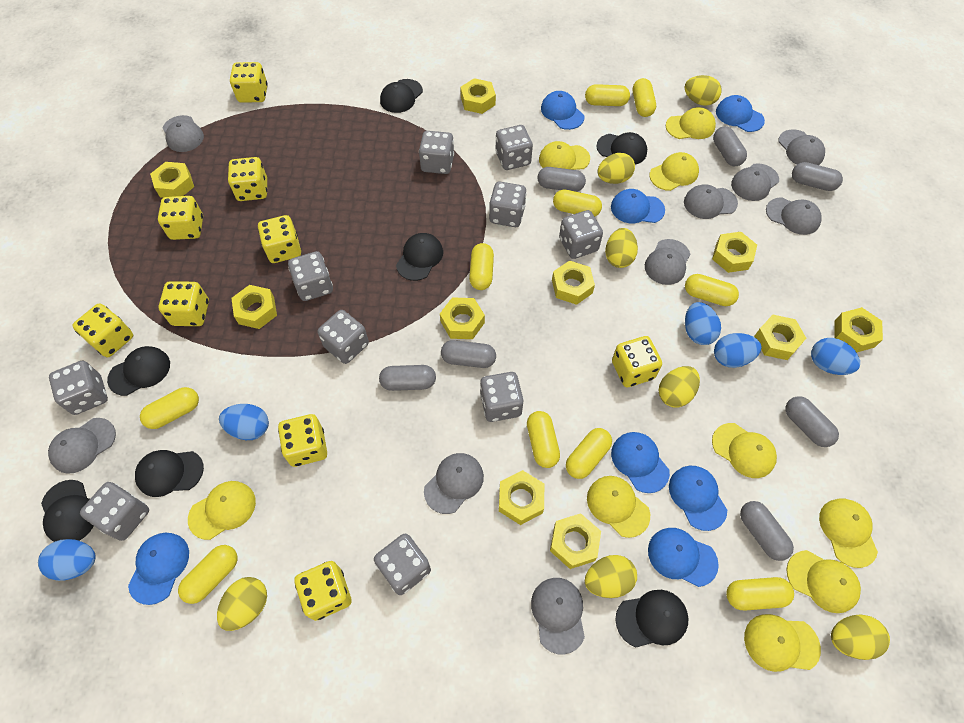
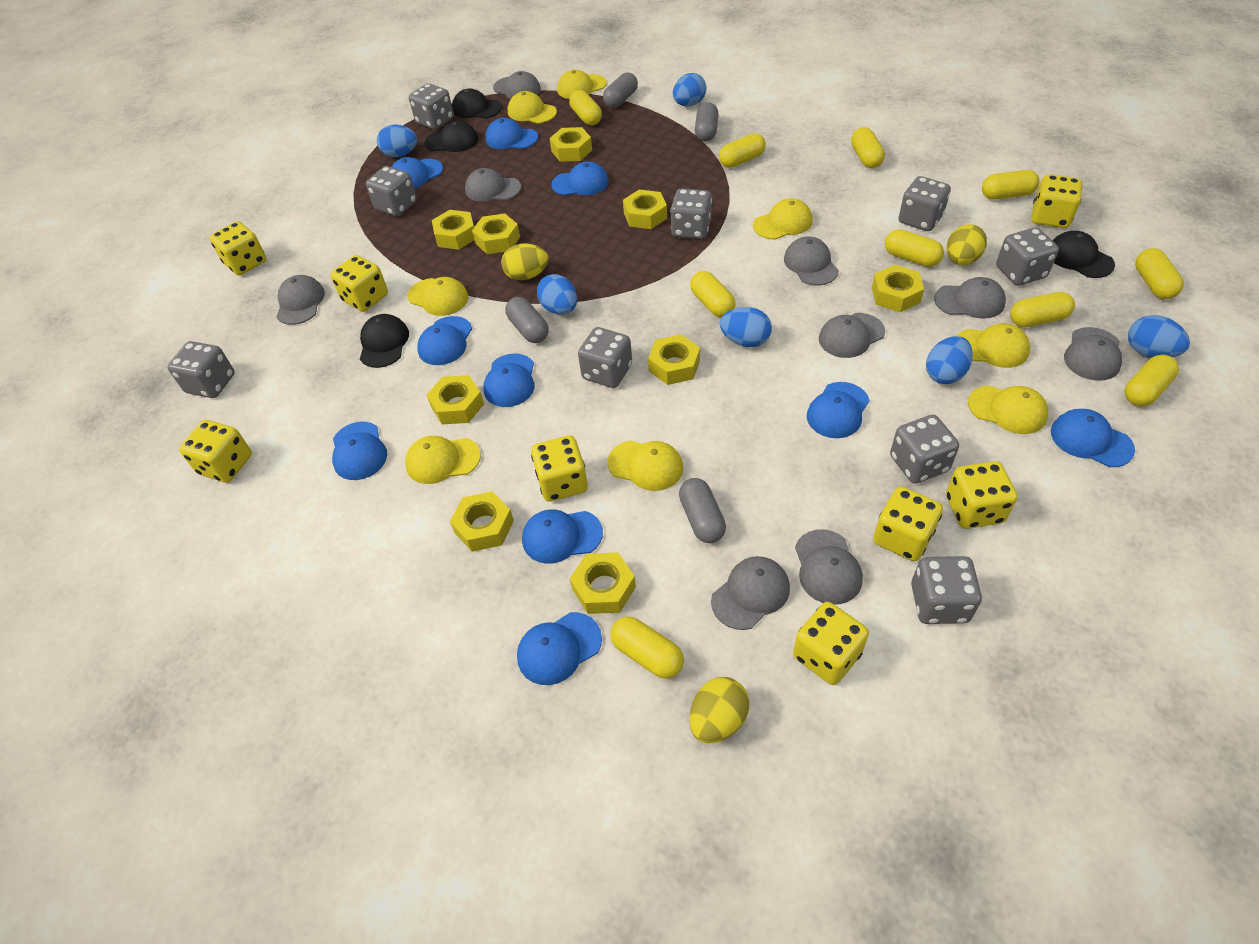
black cap: 7 -> 4
blue cap: 7 -> 10
blue egg: 5 -> 6
grey capsule: 7 -> 4
grey dice: 10 -> 9
yellow cap: 9 -> 8
yellow dice: 9 -> 8
yellow egg: 7 -> 3
yellow nut: 10 -> 9

